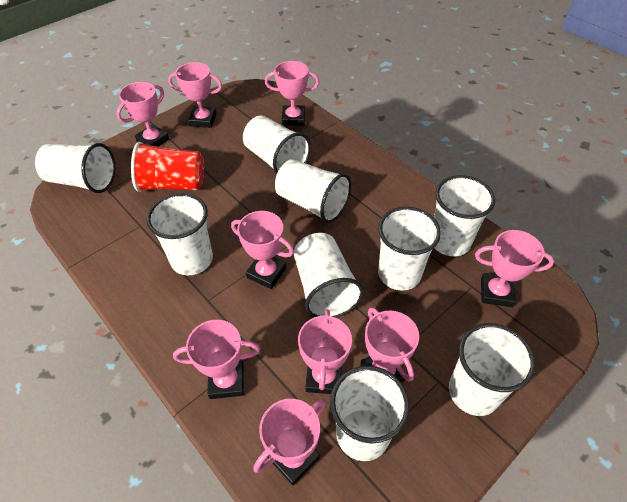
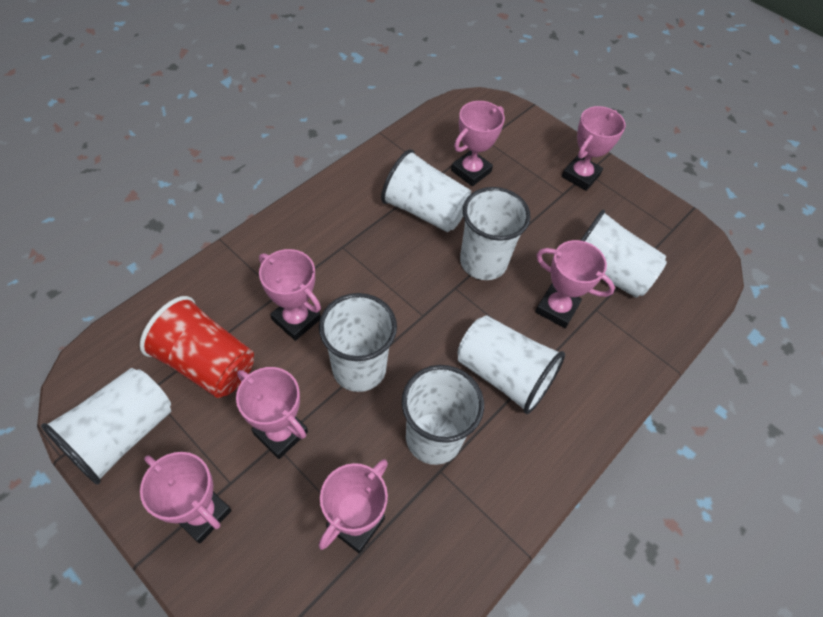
pink trophy: 9 -> 7
white cup: 9 -> 7

